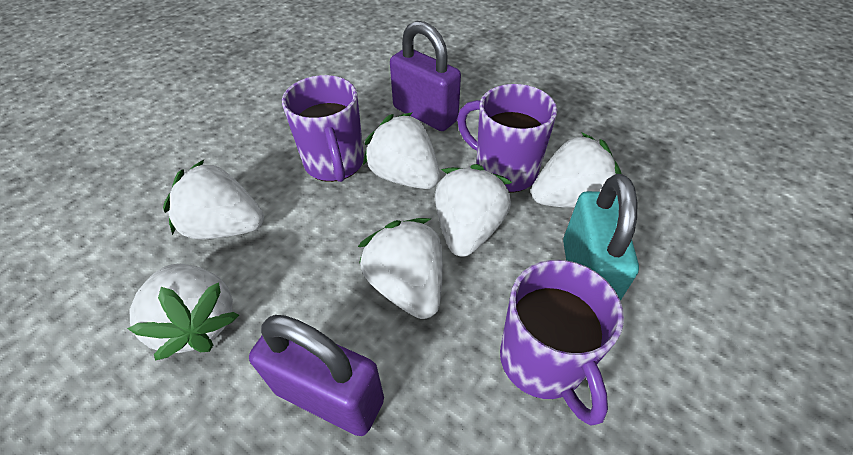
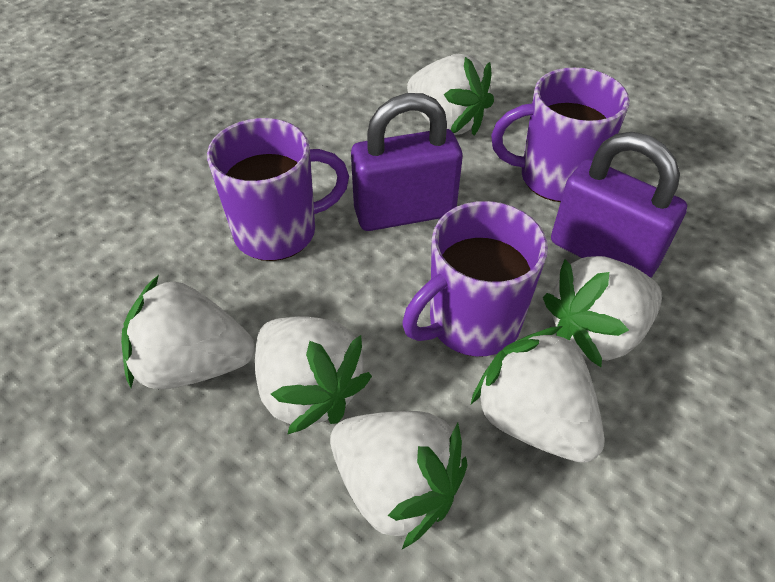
turquoise padlock: 1 -> 0

